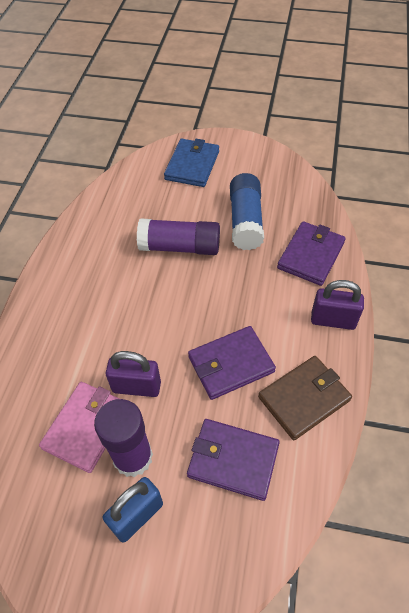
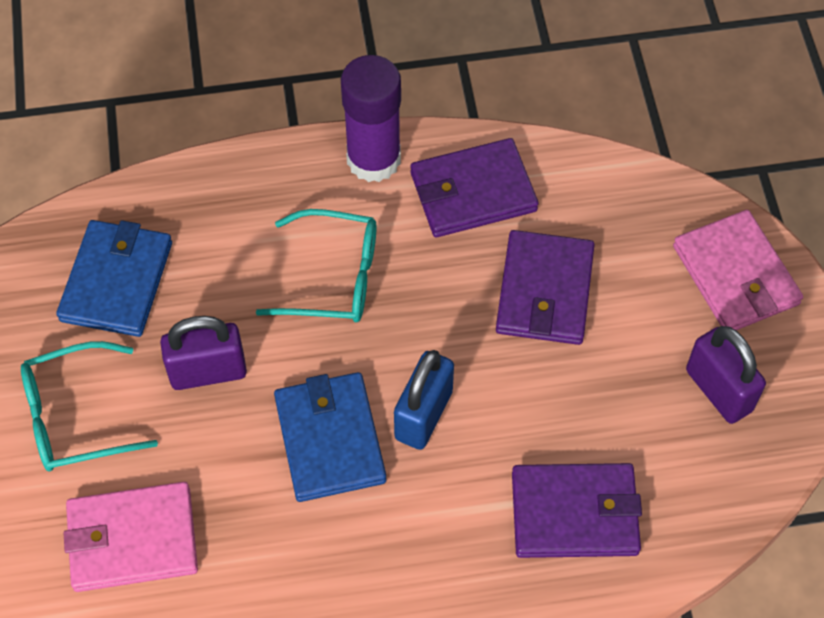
blue glue stick: 1 -> 0
blue wallet: 1 -> 2
brown wallet: 1 -> 0
pink wallet: 1 -> 2
purple glue stick: 2 -> 1
turquoise glasses: 0 -> 2

